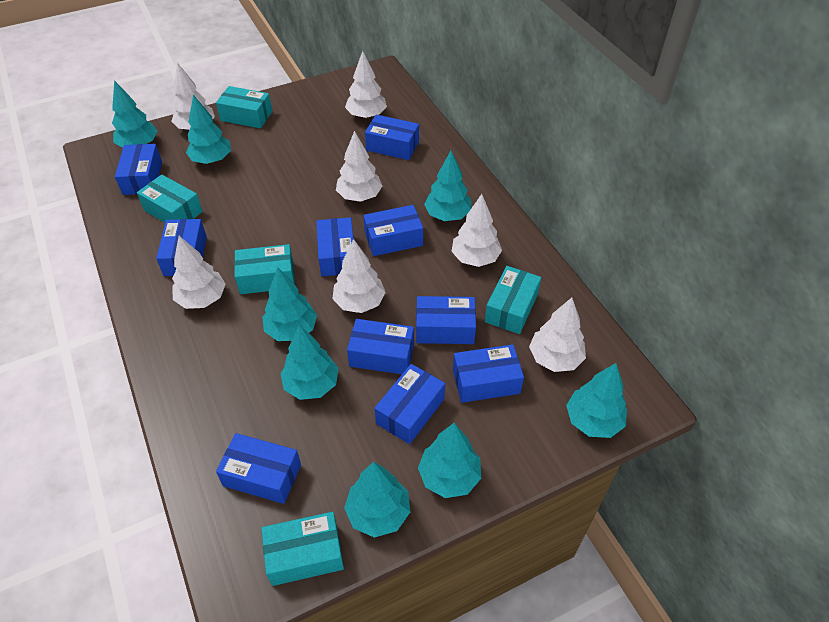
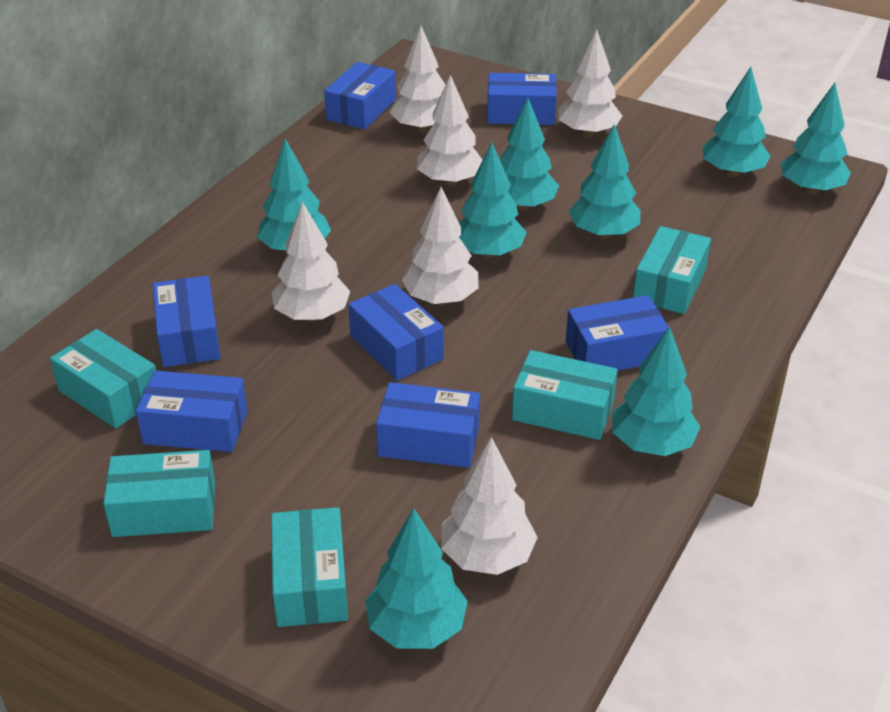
blue box: 10 -> 7
white tree: 7 -> 6

